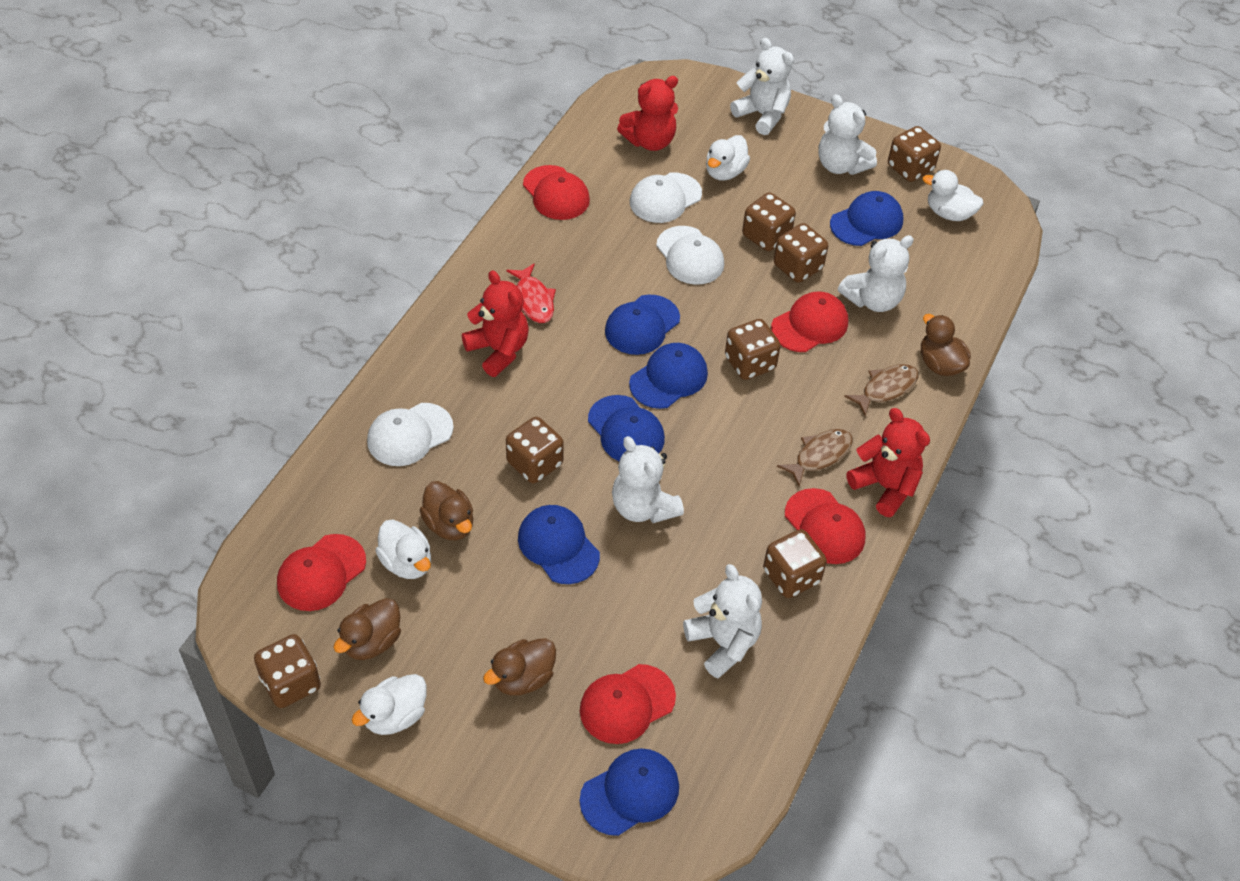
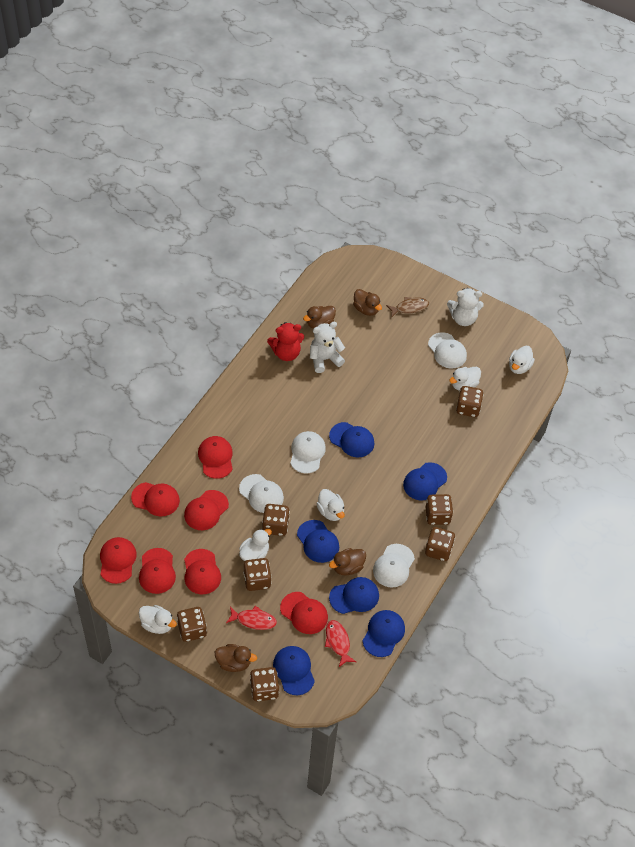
brown fish: 2 -> 1
red cap: 5 -> 7
red fish: 1 -> 2
red teddy bear: 3 -> 1
white cap: 3 -> 4
white duck: 4 -> 5
white teddy bear: 5 -> 2

